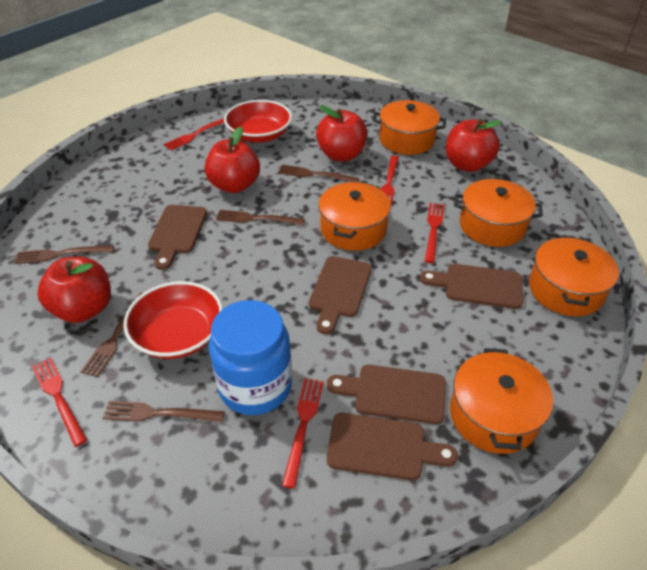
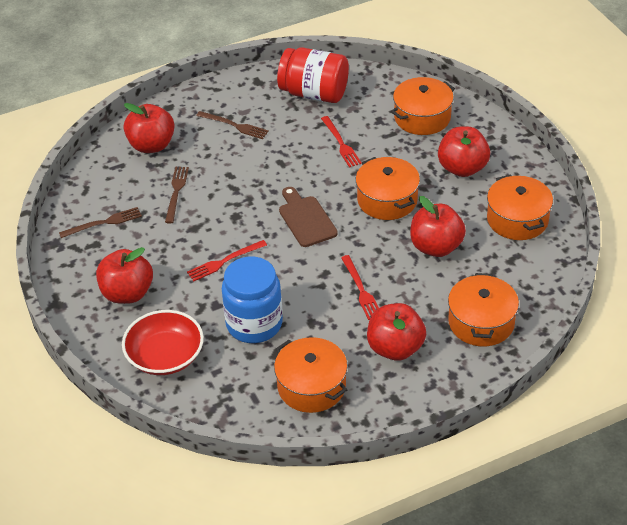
brown cutting board: 5 -> 1
brown fork: 5 -> 3
red apple: 4 -> 5
red bowl: 2 -> 1
red fork: 5 -> 3
red jar: 0 -> 1

